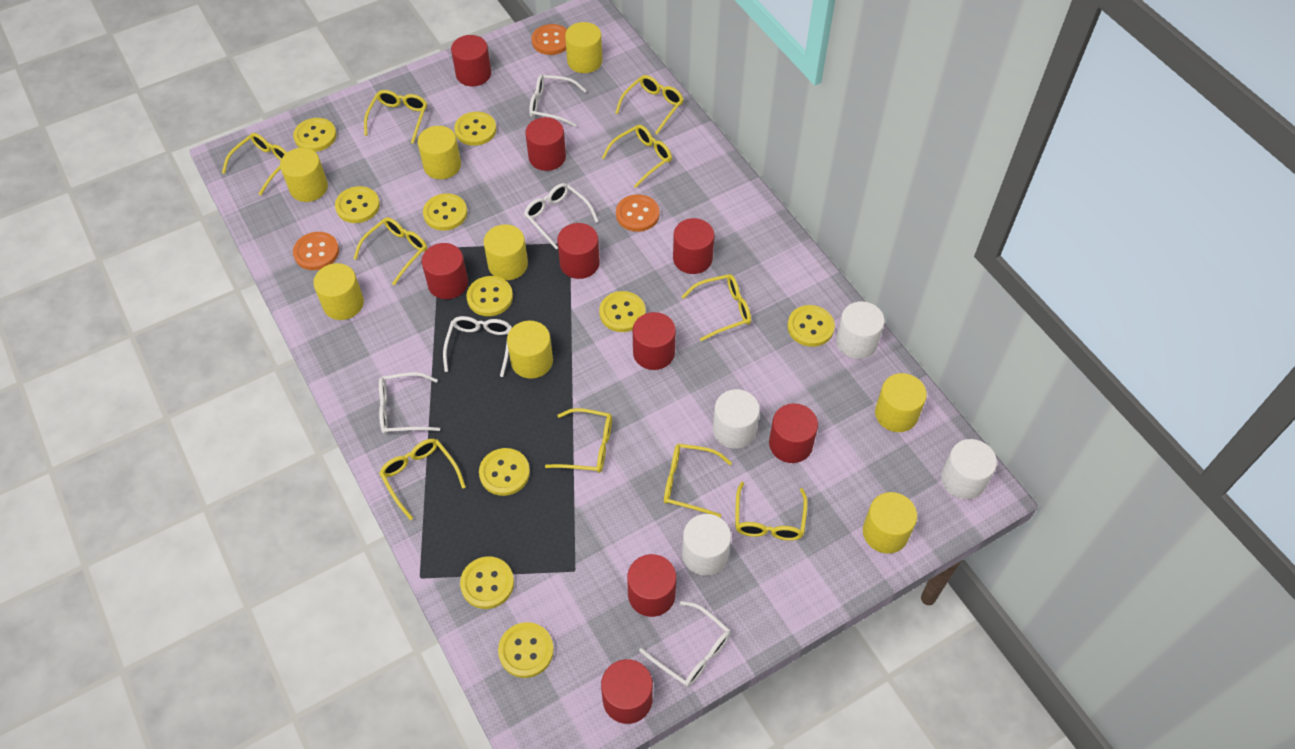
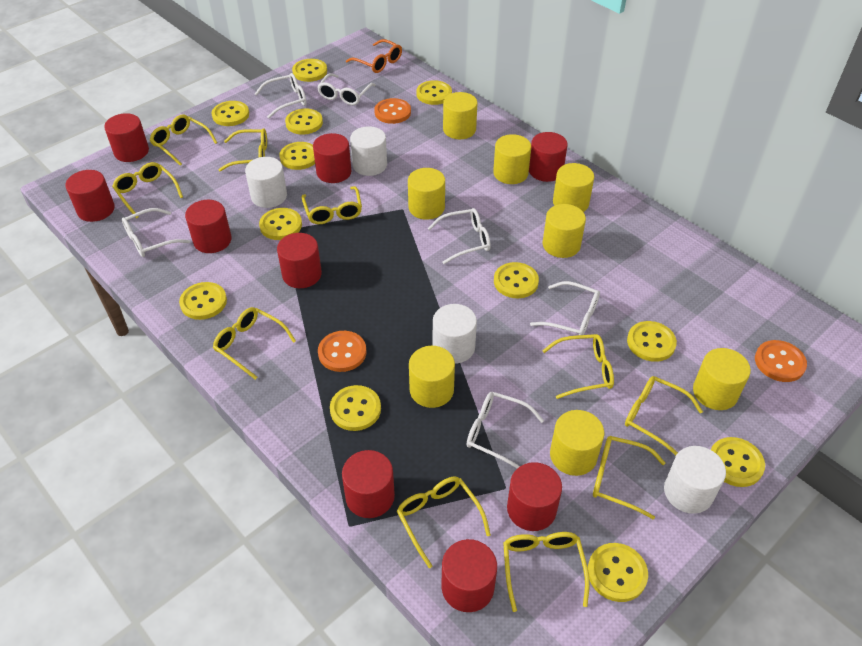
orange glasses: 0 -> 1
white glasses: 5 -> 6
yellow button: 10 -> 12

